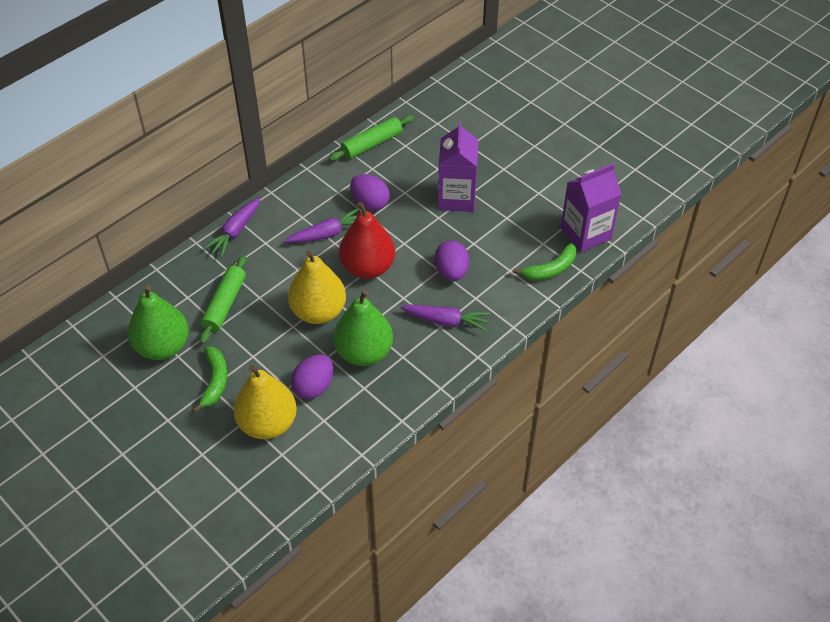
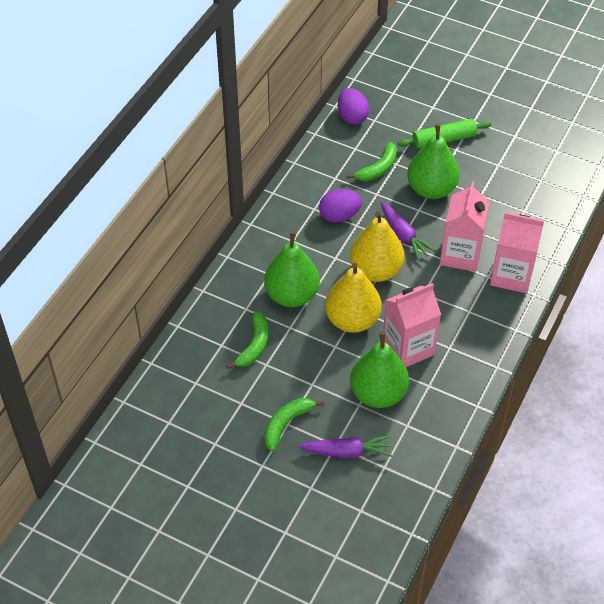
green banana: 2 -> 3
green pear: 2 -> 3
green rolling pin: 2 -> 1
pink carton: 0 -> 3
purple carrot: 3 -> 2
purple carton: 2 -> 0
purple egg: 3 -> 2
red pear: 1 -> 0

